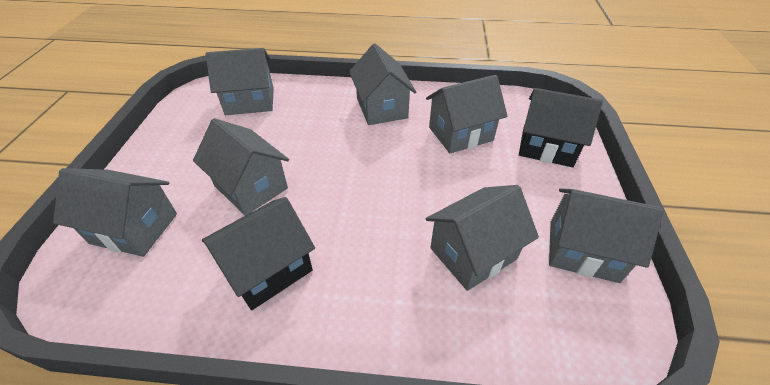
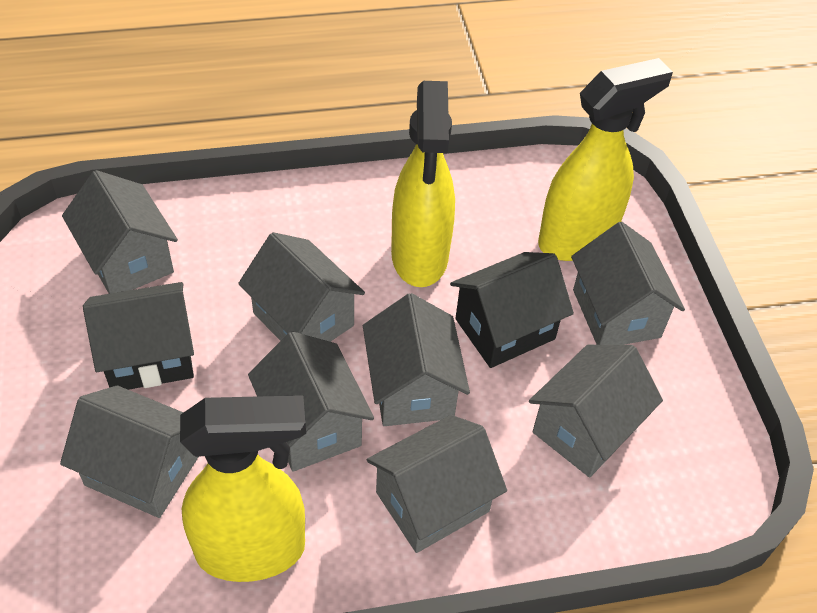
grey house: 7 -> 8
yellow spray bottle: 0 -> 3

